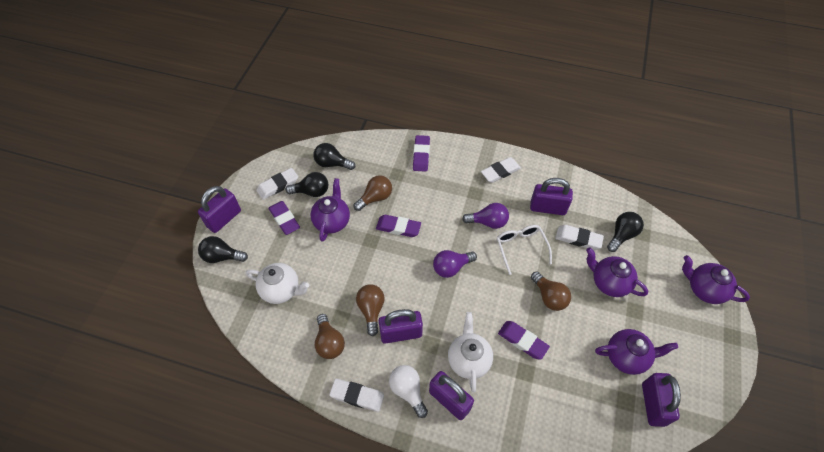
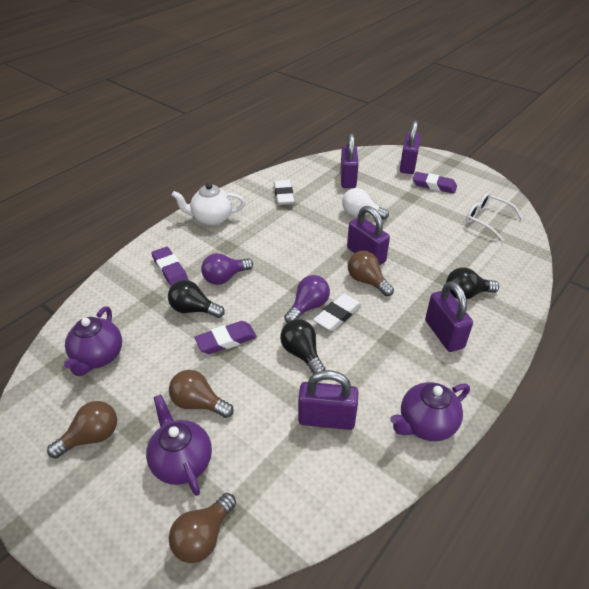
black light bulb: 4 -> 3
purple eraser: 4 -> 3
purple teapot: 4 -> 3
white eraser: 4 -> 2
white teapot: 2 -> 1

